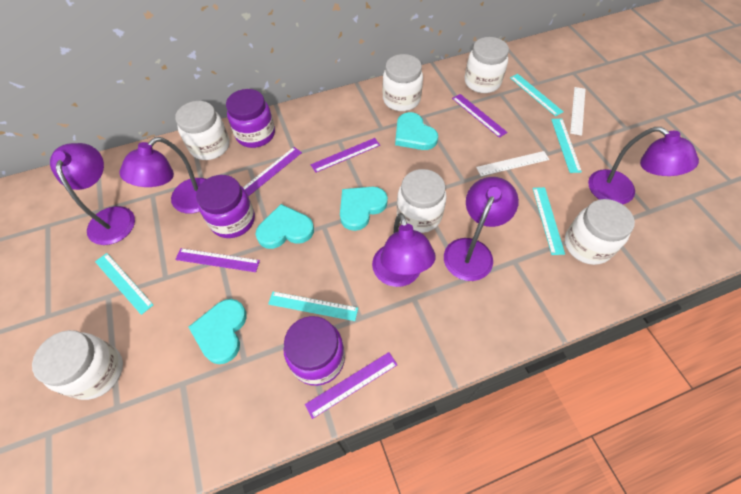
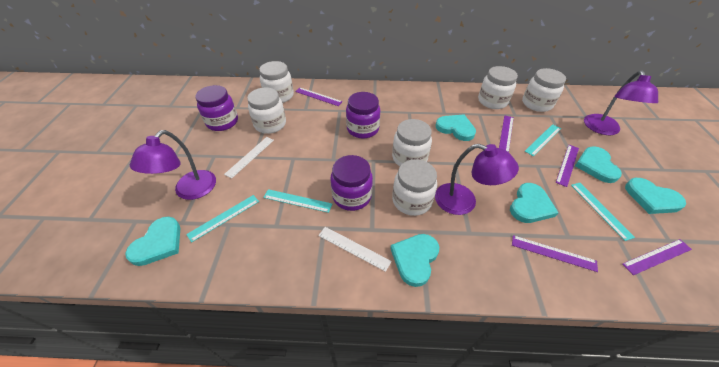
purple lamp: 5 -> 3
turquoise heart: 4 -> 6
turquoise ruler: 5 -> 4

